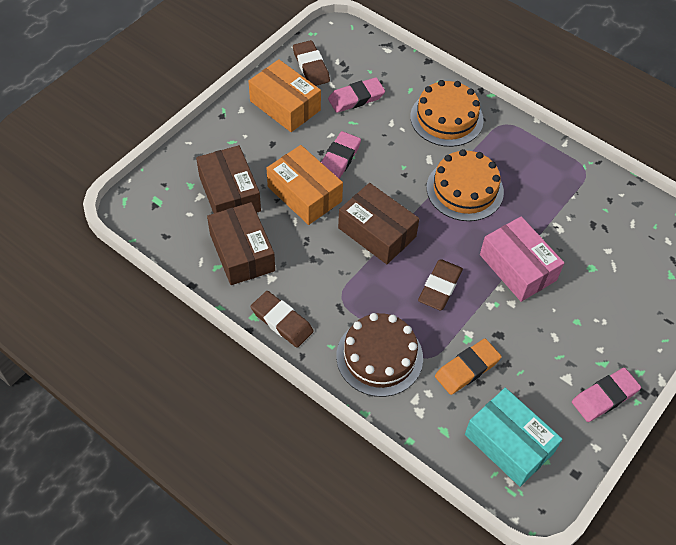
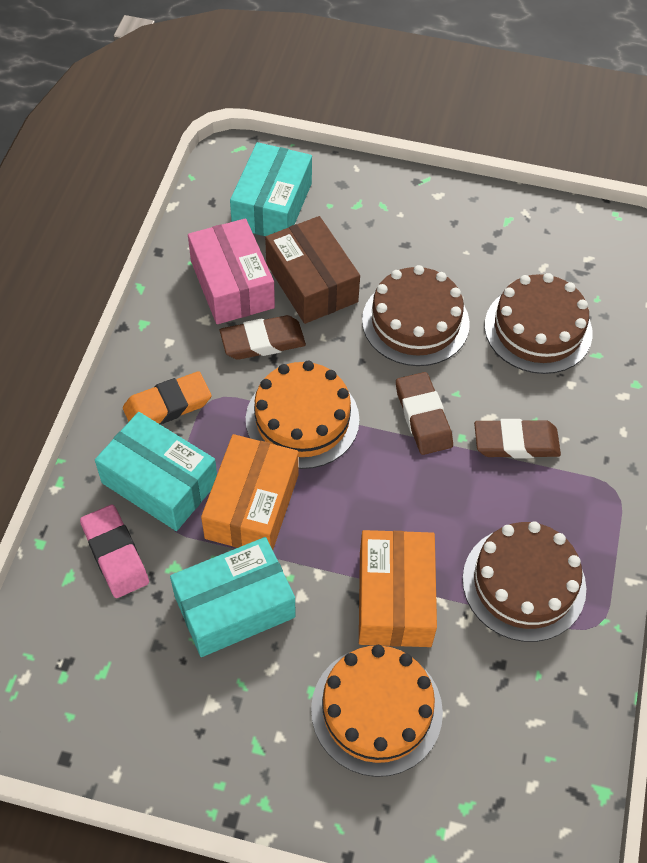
brown box: 3 -> 1
brown cake: 1 -> 3
pink eraser: 3 -> 1
turquoise box: 1 -> 3

